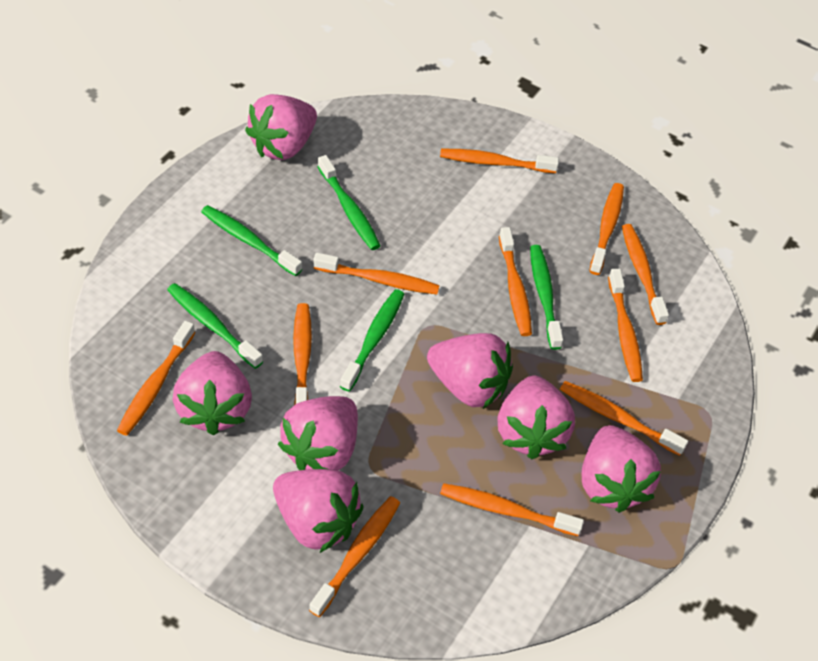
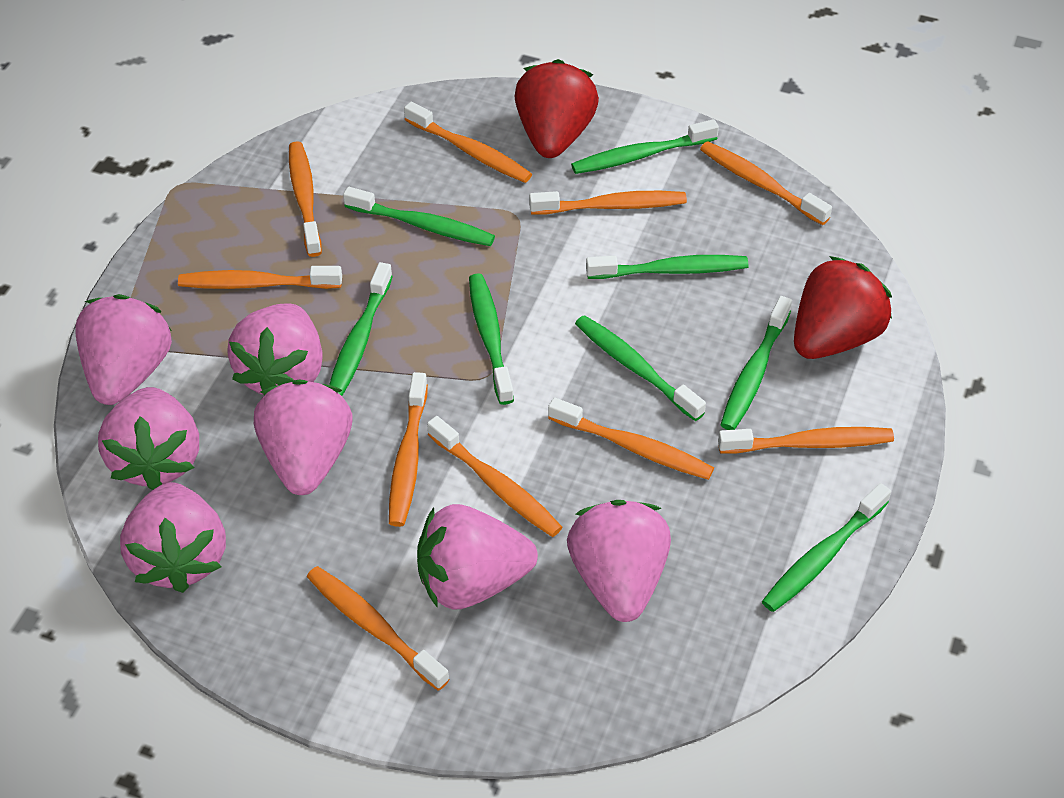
green toothbrush: 5 -> 8
orange toothbrush: 11 -> 10
red strawberry: 0 -> 2

